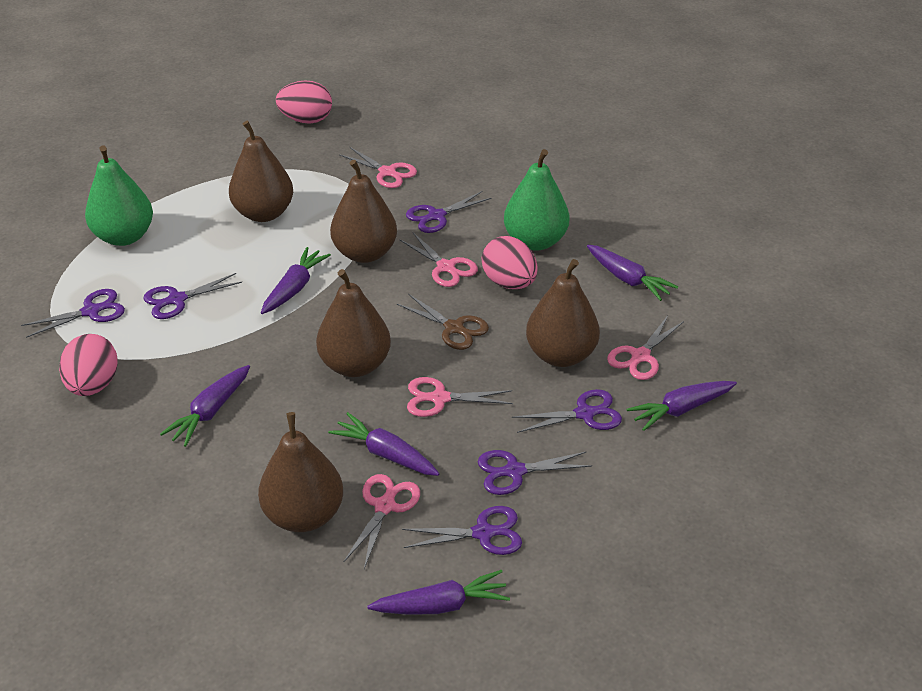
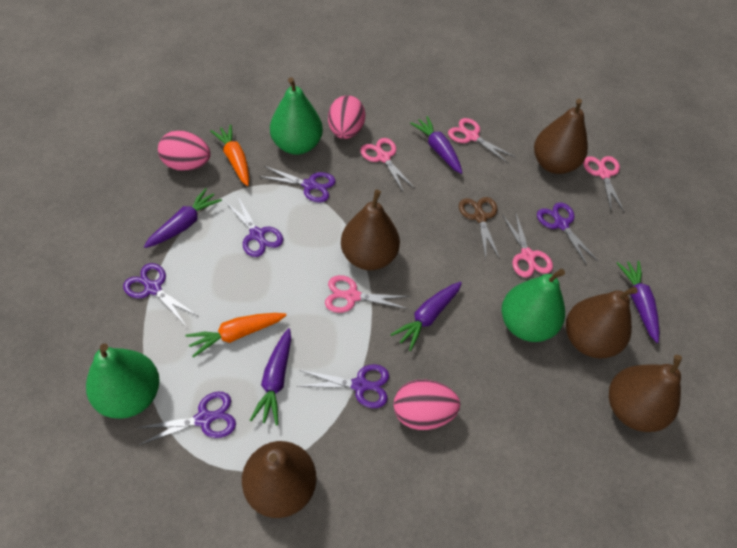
green pear: 2 -> 3
orange carrot: 0 -> 2
purple carrot: 6 -> 5

